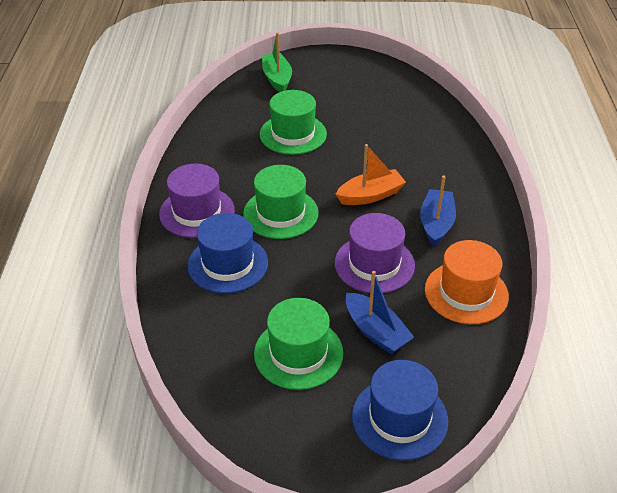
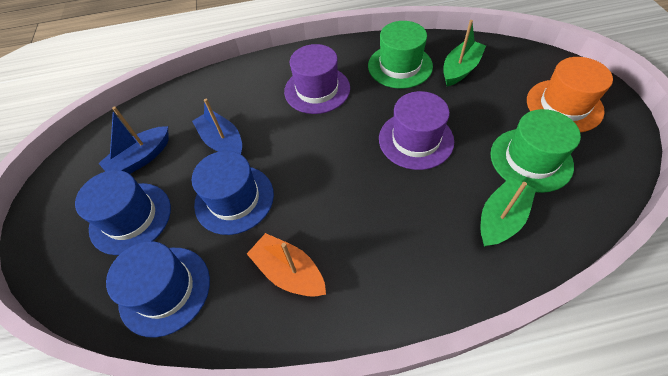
blue hat: 2 -> 3
green boat: 1 -> 2
green hat: 3 -> 2

